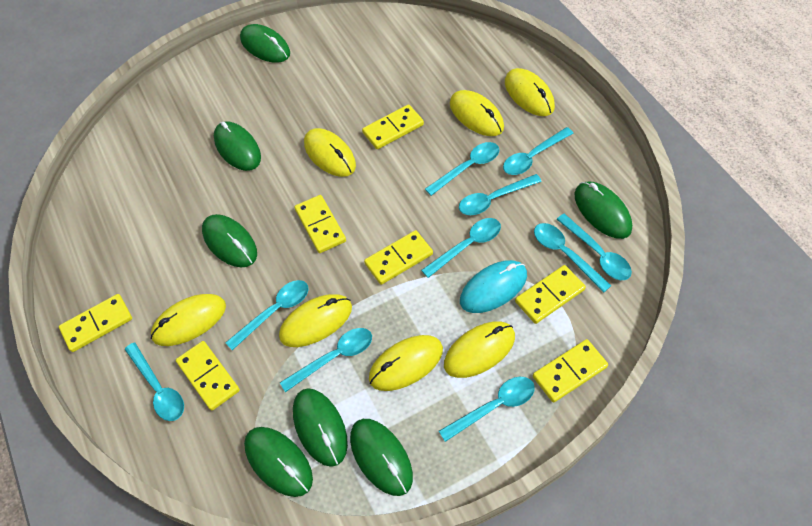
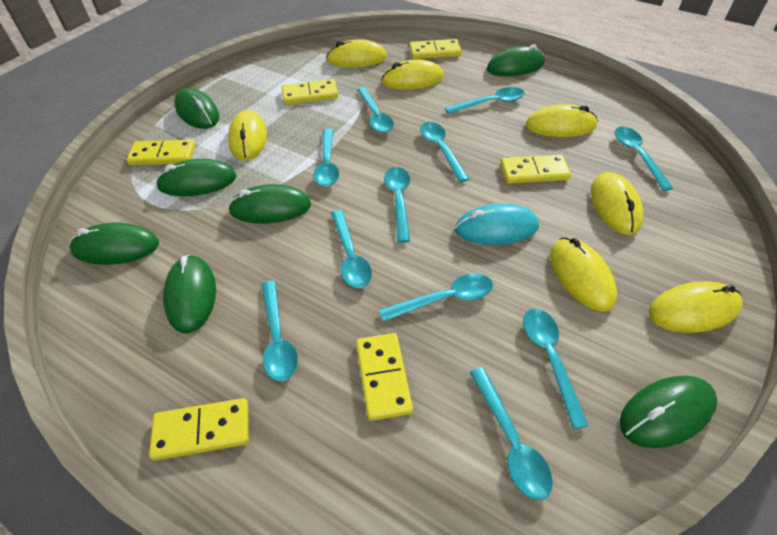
turquoise spoon: 10 -> 11
yellow domino: 7 -> 6

